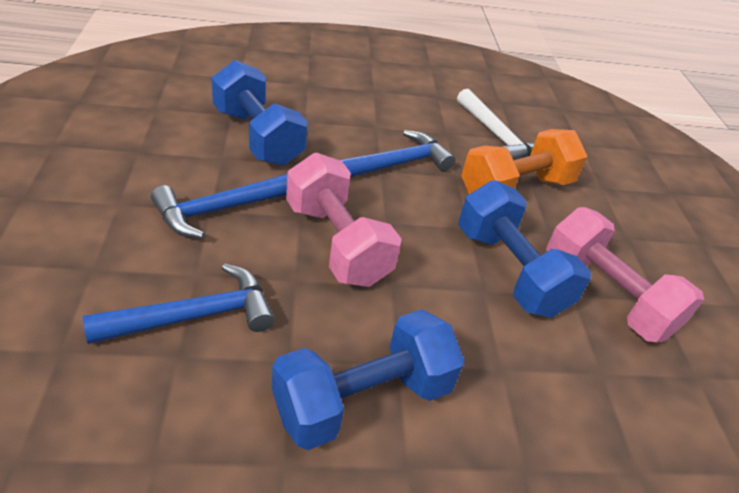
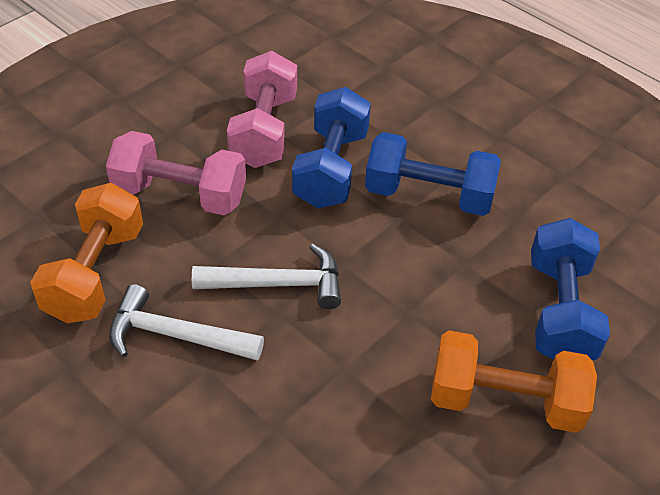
blue hammer: 3 -> 0
orange dumbbell: 1 -> 2
white hammer: 1 -> 2

